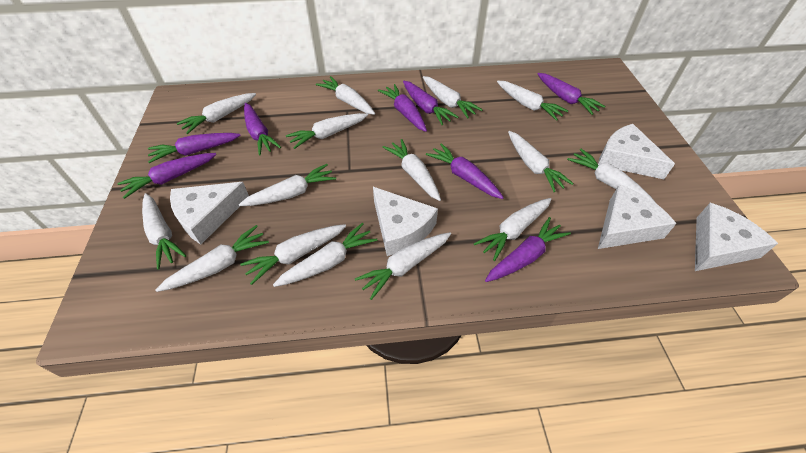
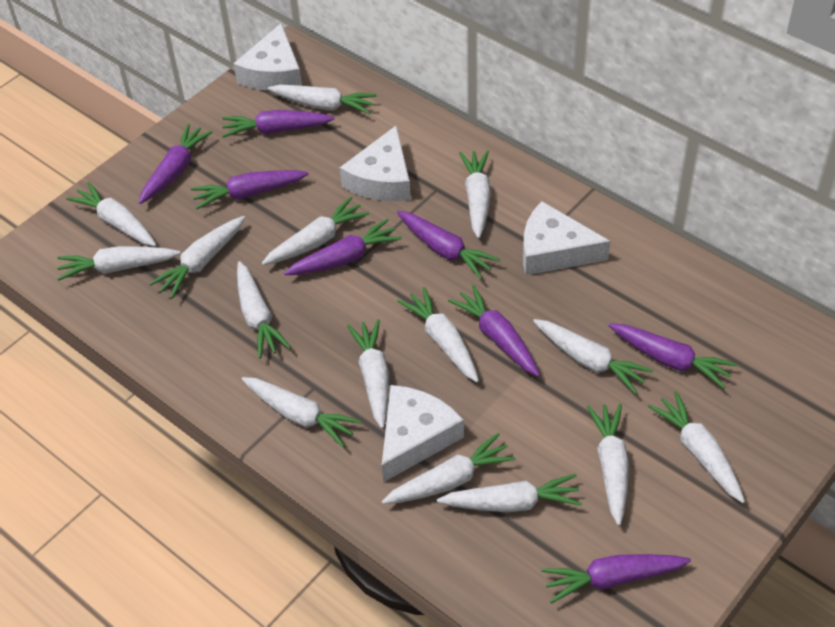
white cheese: 5 -> 4

